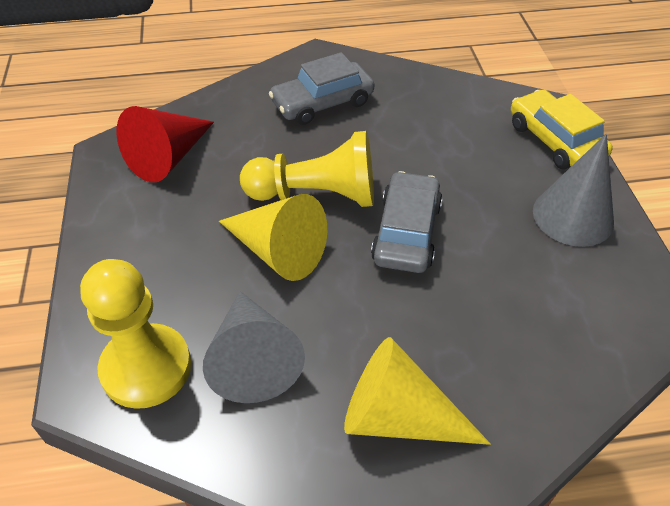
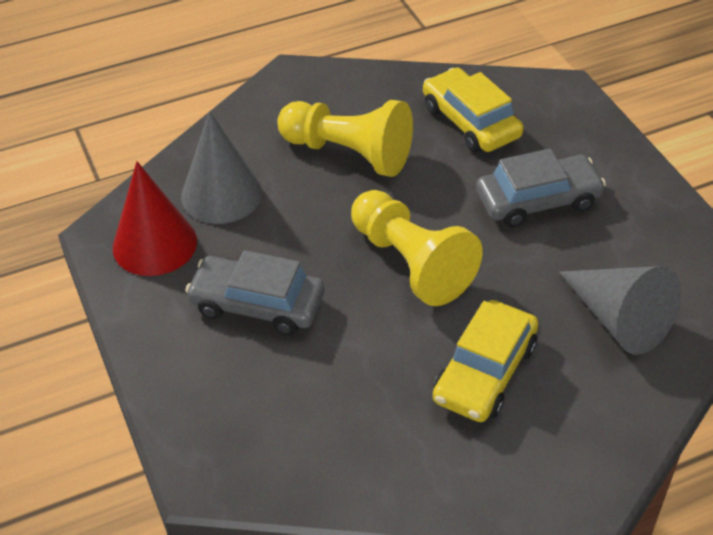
yellow car: 1 -> 2
yellow cone: 2 -> 0

